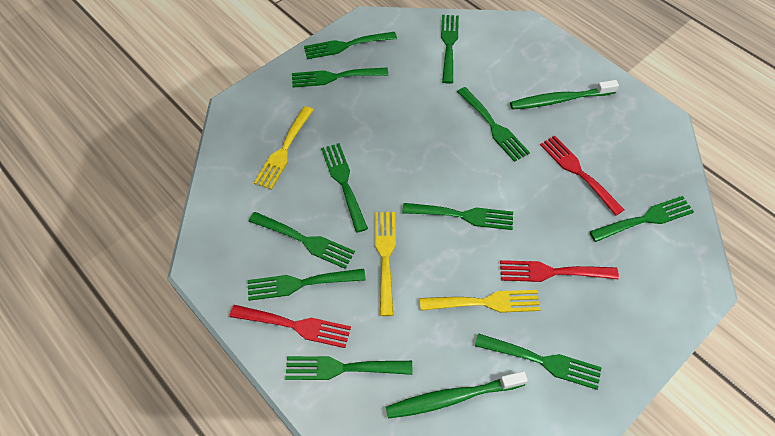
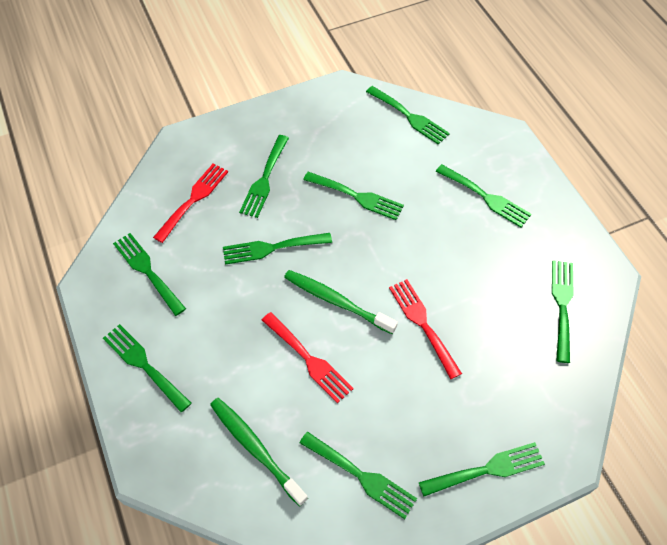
green fork: 11 -> 10
yellow fork: 3 -> 0

